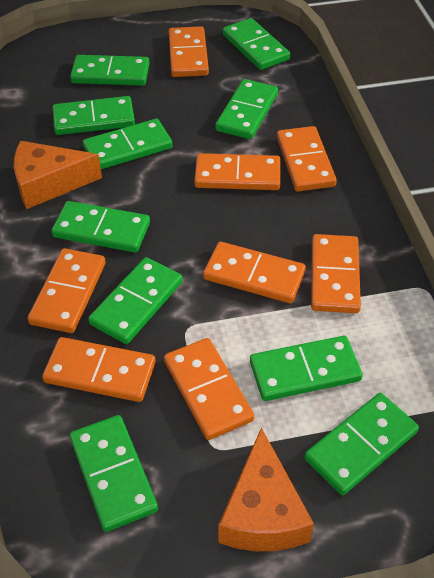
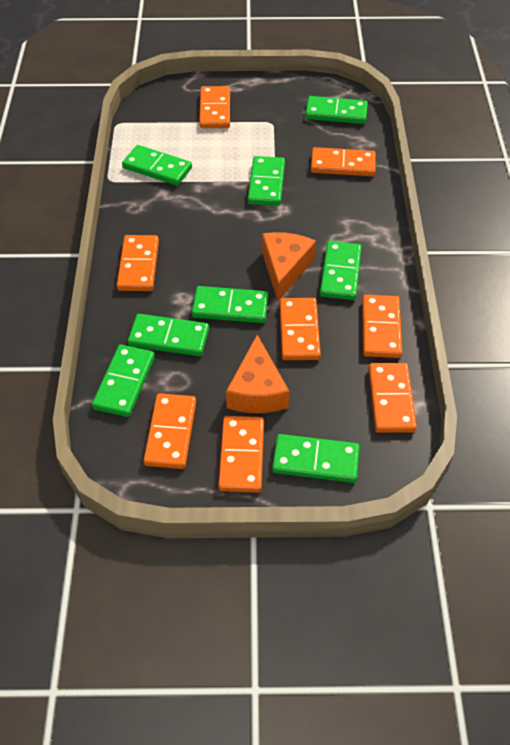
green domino: 10 -> 8

